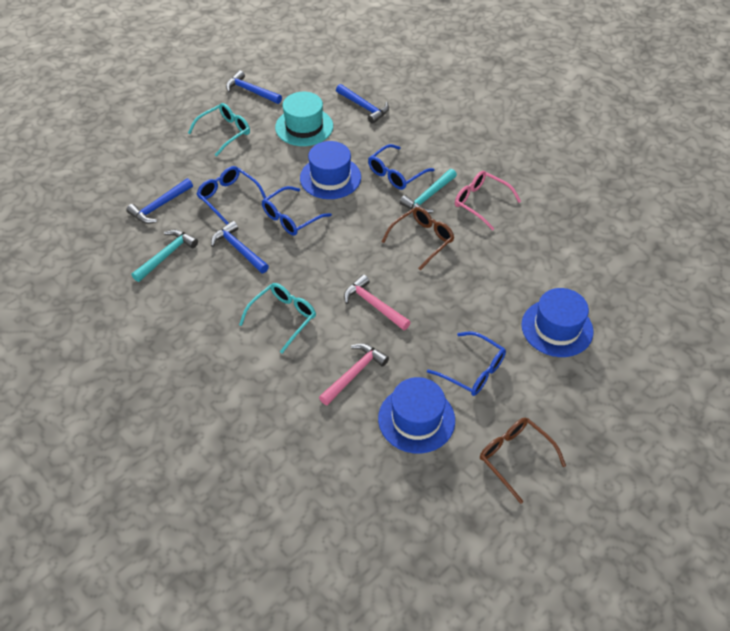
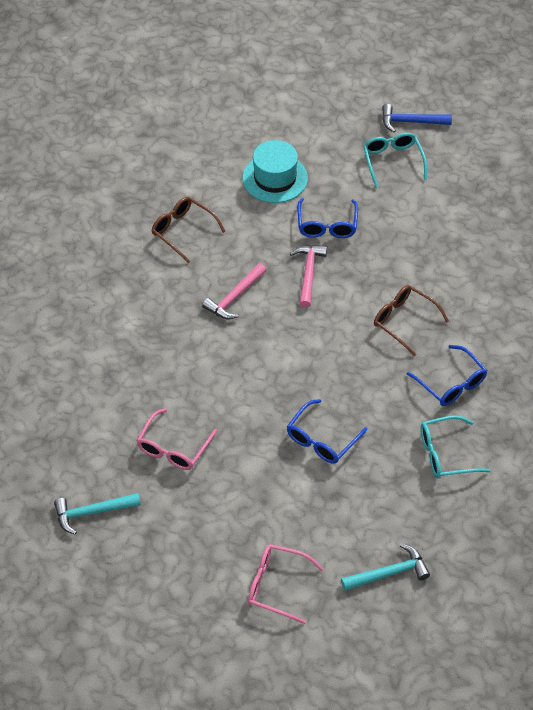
blue glasses: 4 -> 3
blue hammer: 4 -> 1
blue hat: 3 -> 0
pink glasses: 1 -> 2

